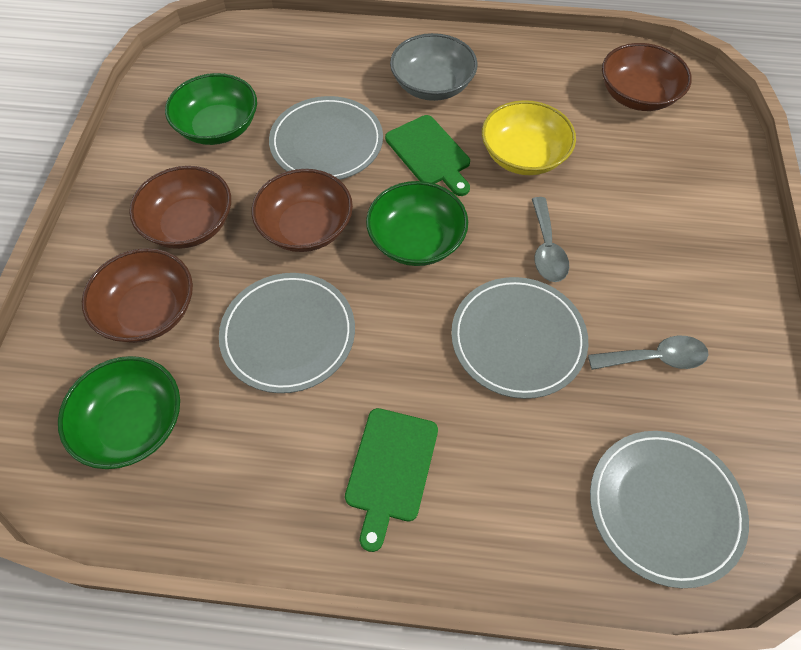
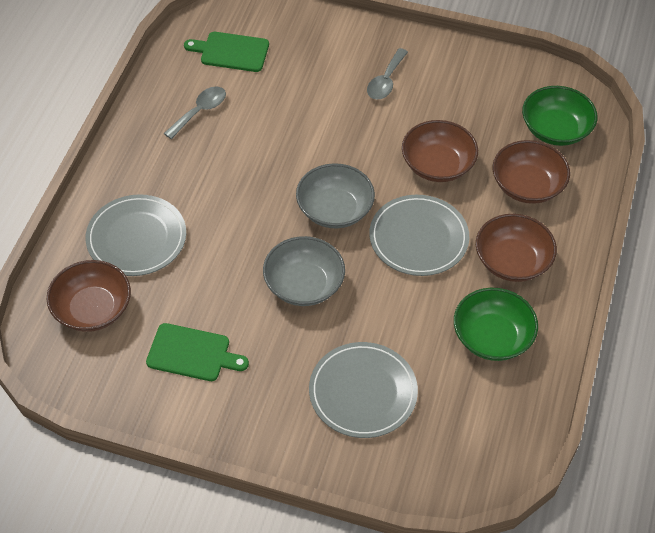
green bowl: 3 -> 2
grey bowl: 1 -> 2
grey plate: 4 -> 3
yellow bowl: 1 -> 0

